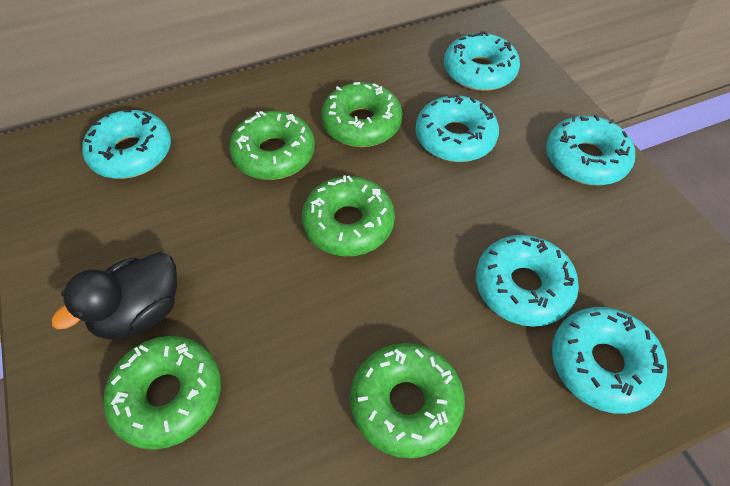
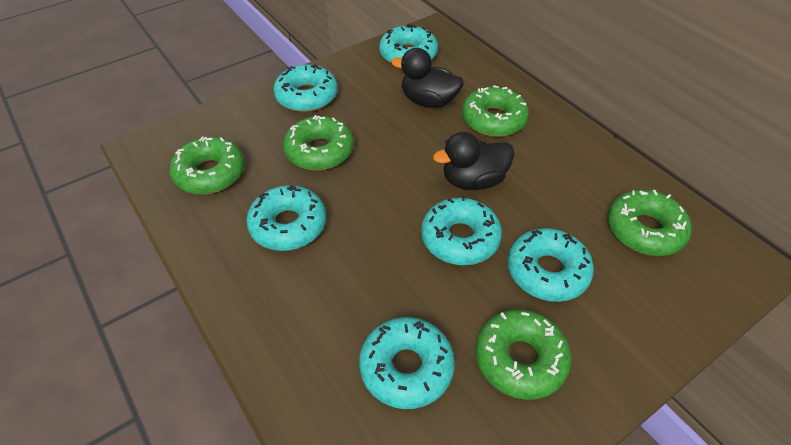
black duck: 1 -> 2

